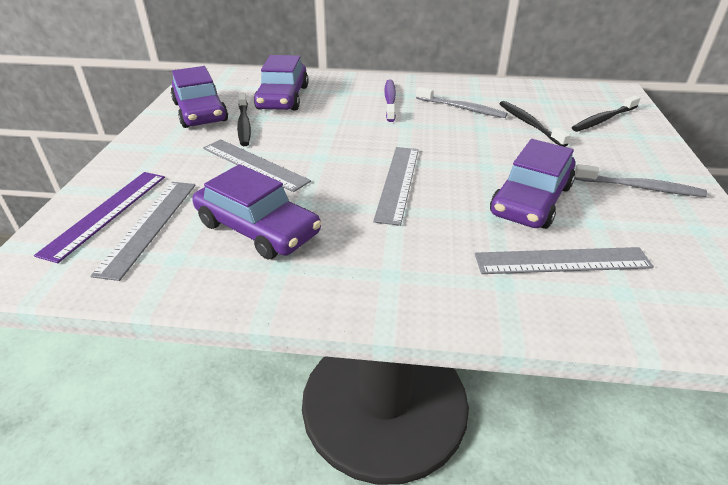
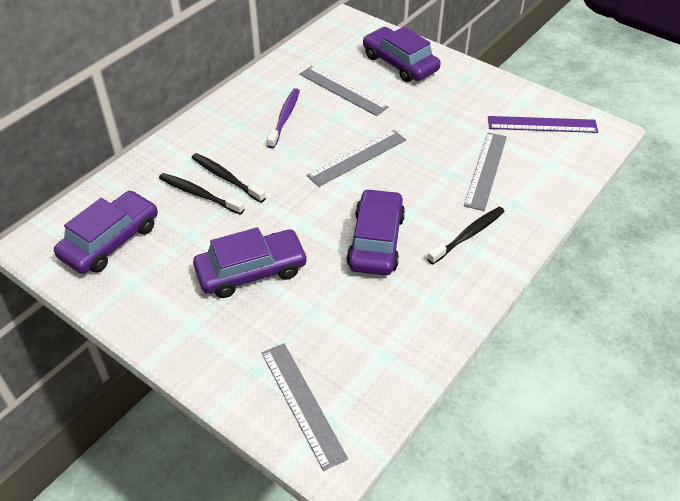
grey toothbrush: 2 -> 0

